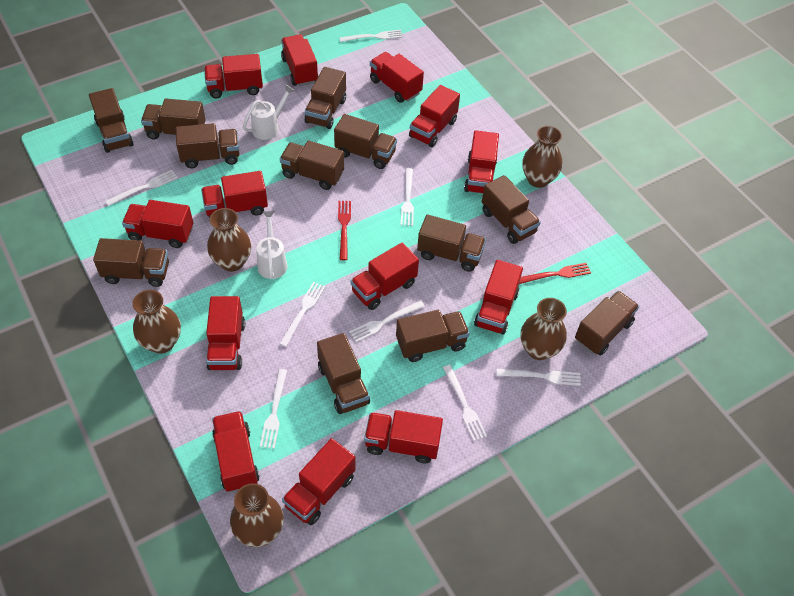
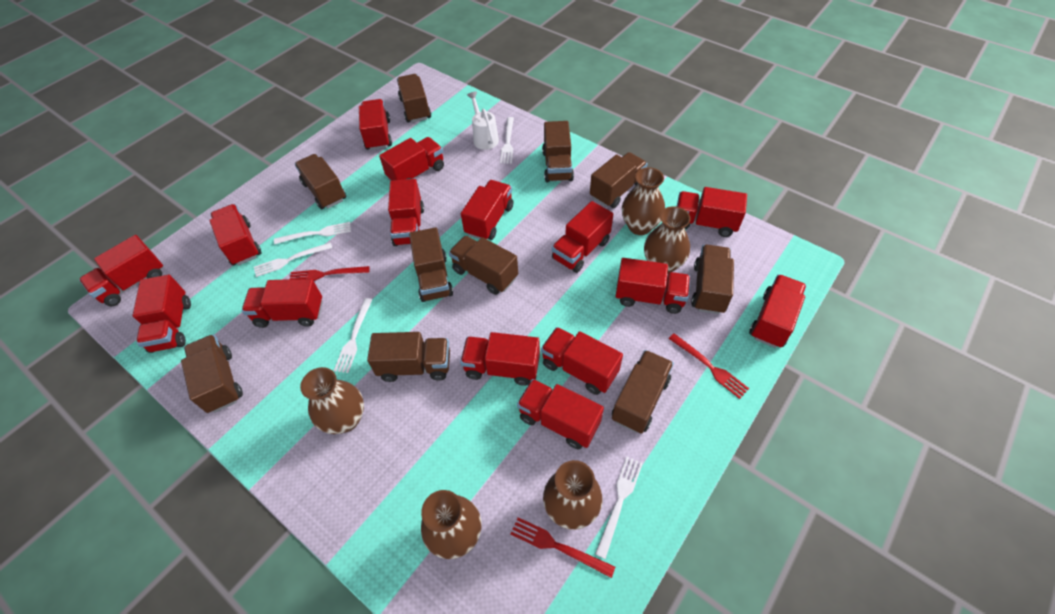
brown truck: 12 -> 10
red fork: 2 -> 3
red truck: 13 -> 15
white fork: 8 -> 5
white watering can: 2 -> 1

